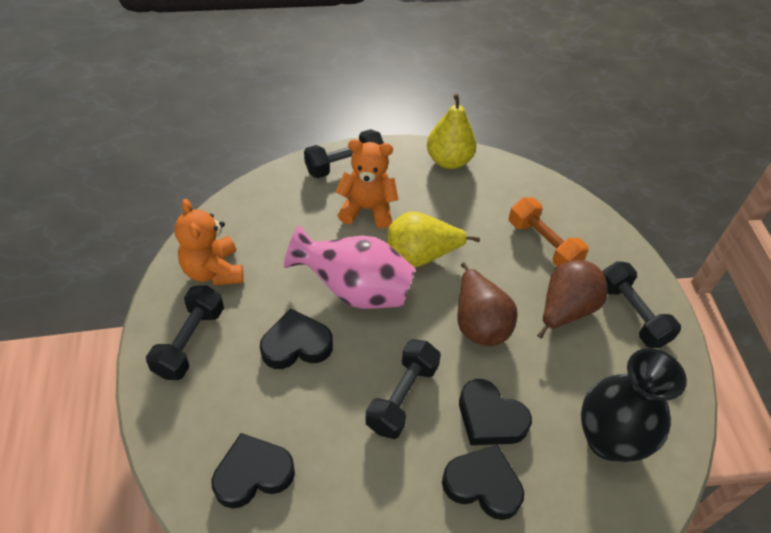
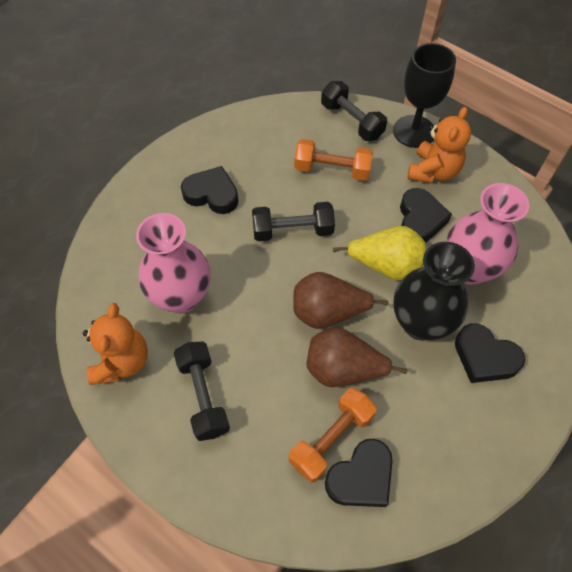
black dumbbell: 4 -> 3
black goblet: 0 -> 1
orange dumbbell: 1 -> 2
pink vase: 1 -> 2
yellow pear: 2 -> 1

